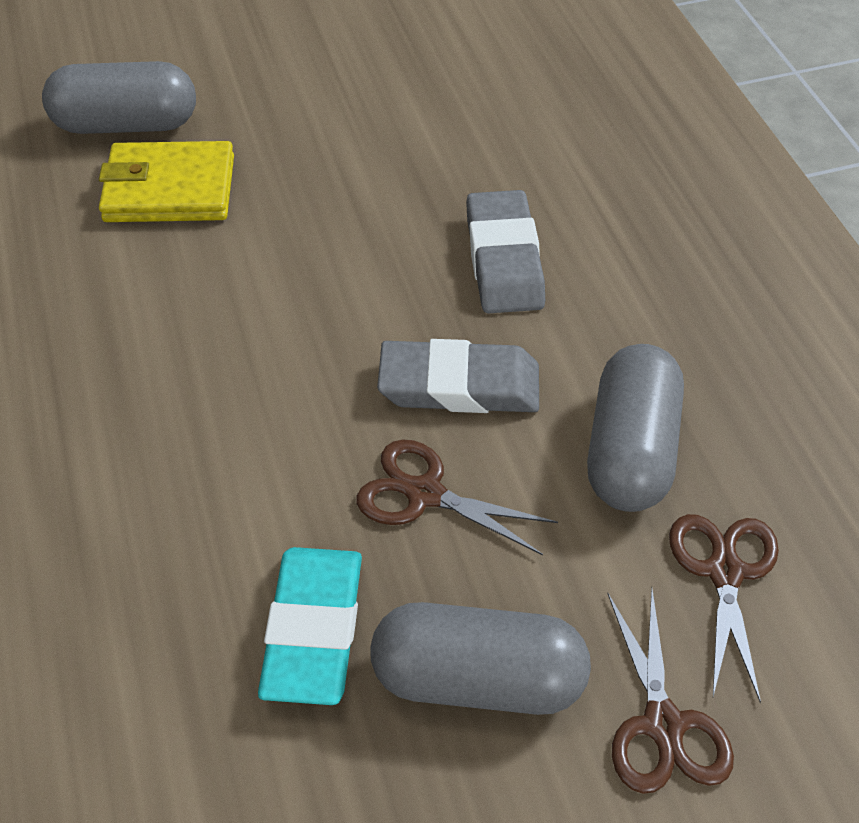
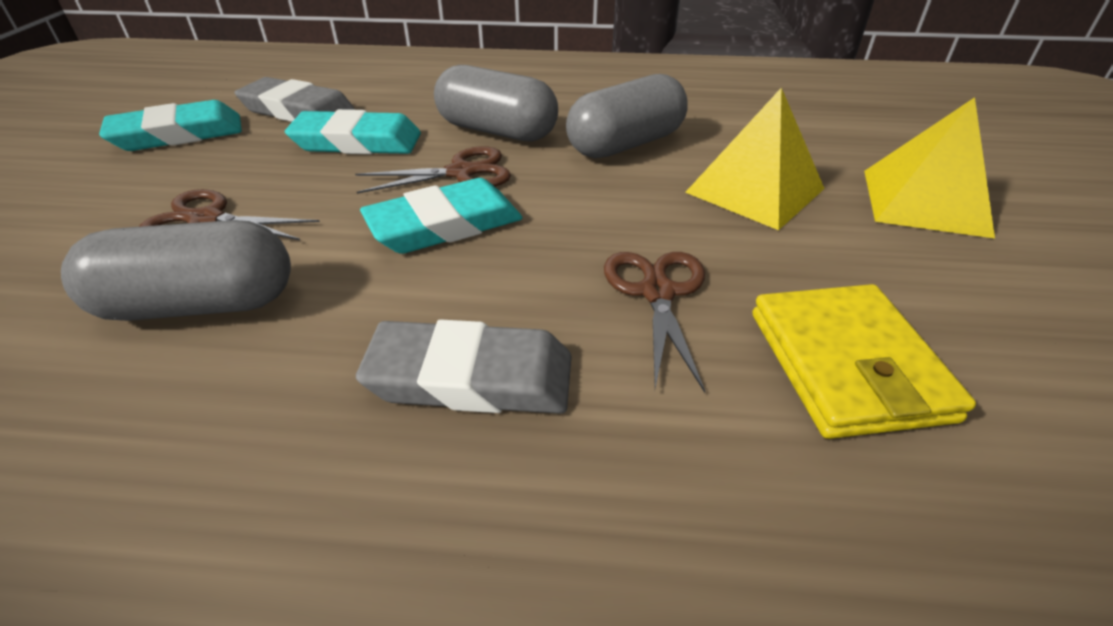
turquoise eraser: 1 -> 3
yellow pyramid: 0 -> 2

